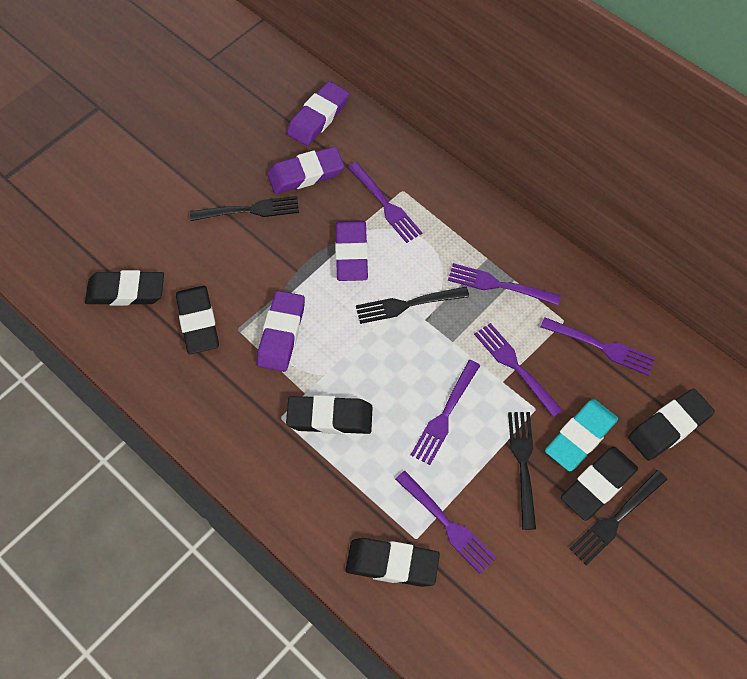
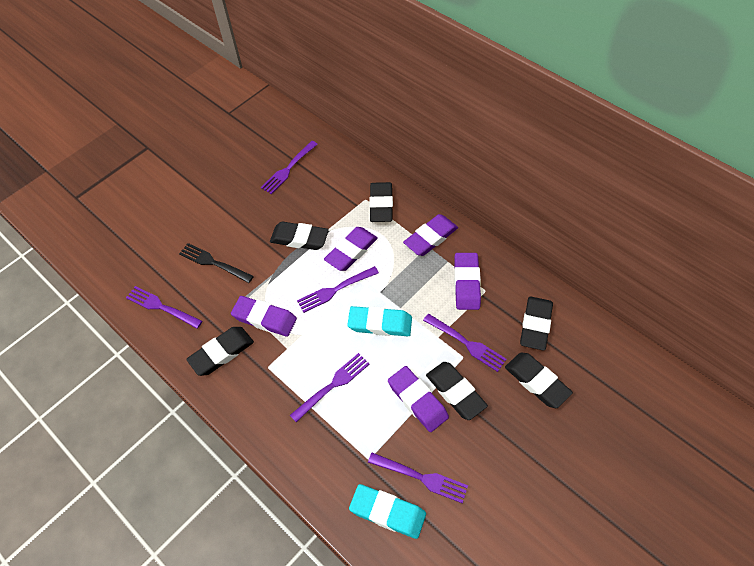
black fork: 4 -> 1
purple eraser: 4 -> 5
turquoise eraser: 1 -> 2

